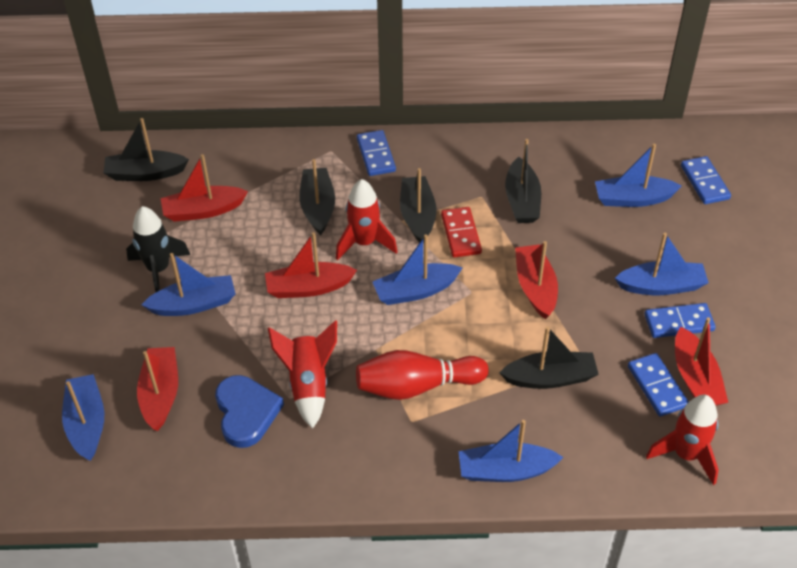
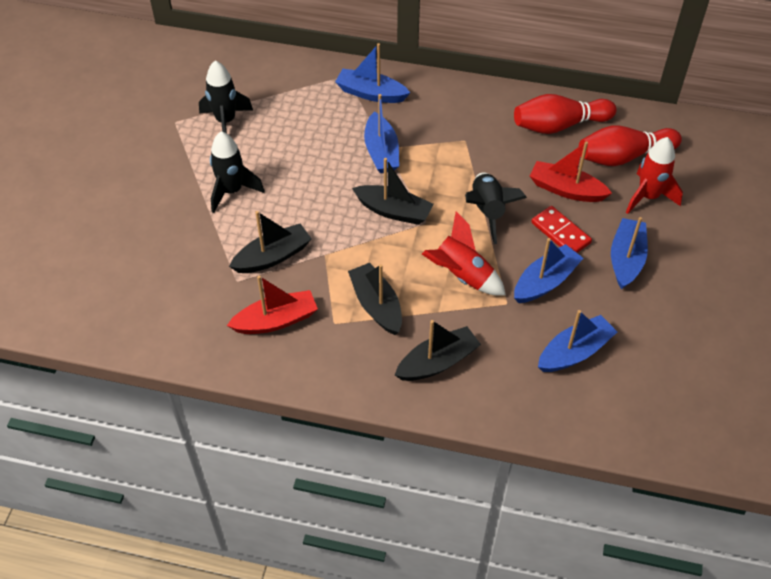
black boat: 5 -> 4
black rocket: 1 -> 3
blue boat: 6 -> 5
blue domino: 4 -> 0
blue heart: 1 -> 0
red boat: 5 -> 2
red bowling pin: 1 -> 2
red rocket: 3 -> 2

